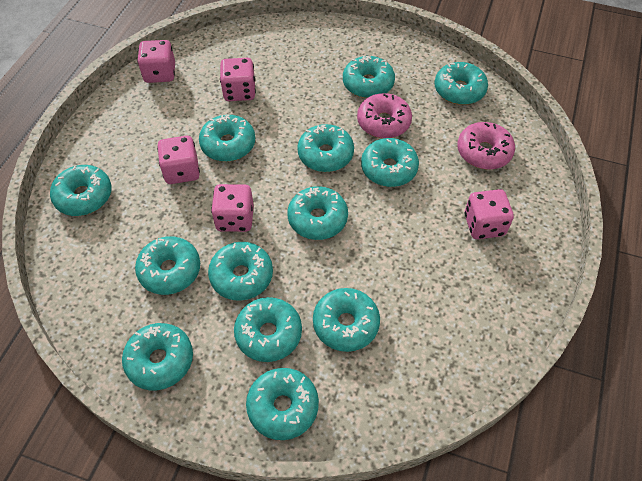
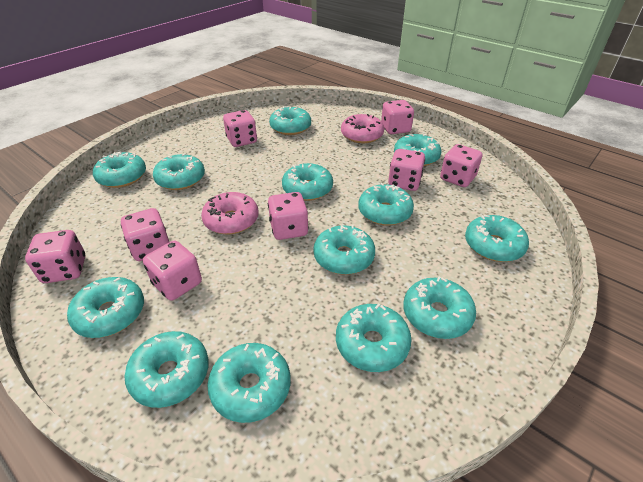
pink dice: 5 -> 8

